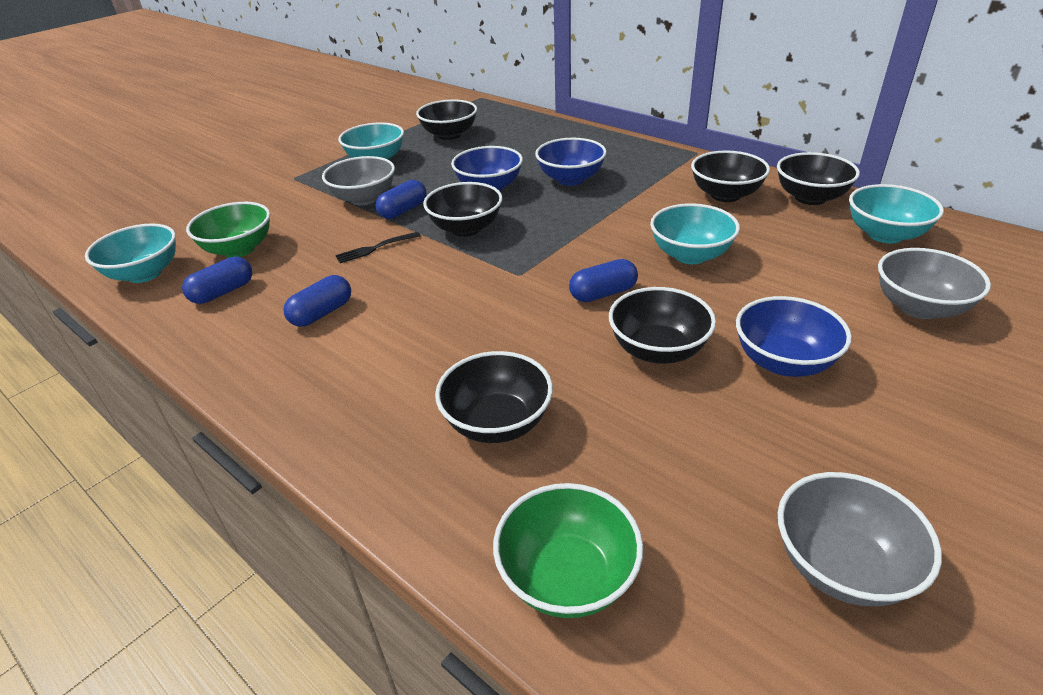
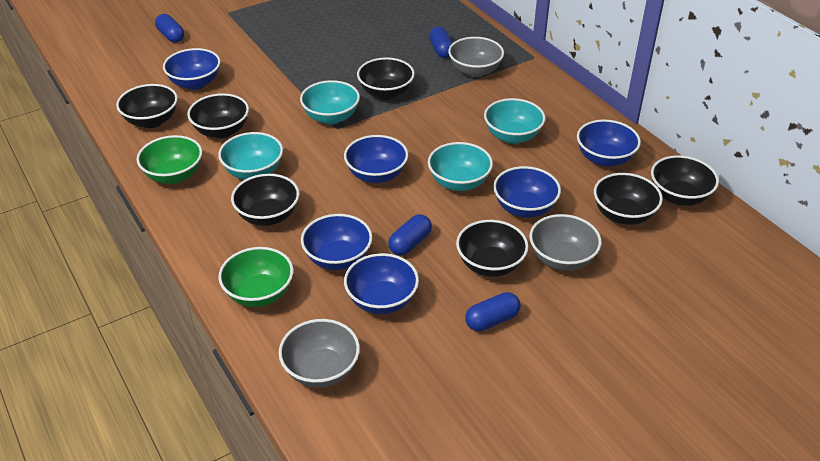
black bowl: 6 -> 7
black fork: 1 -> 0
blue bowl: 3 -> 6

